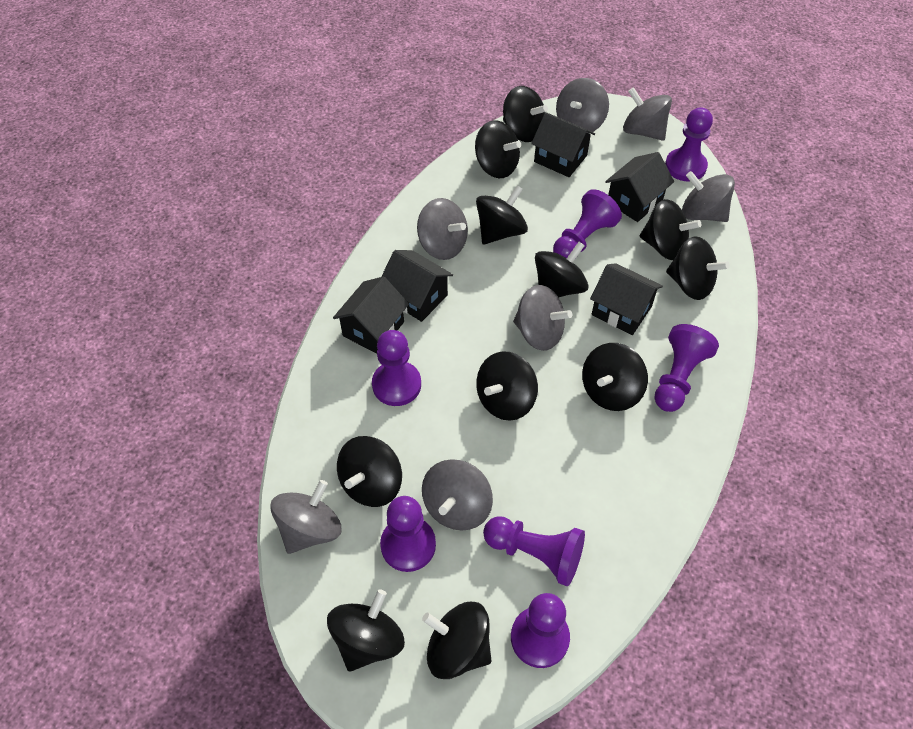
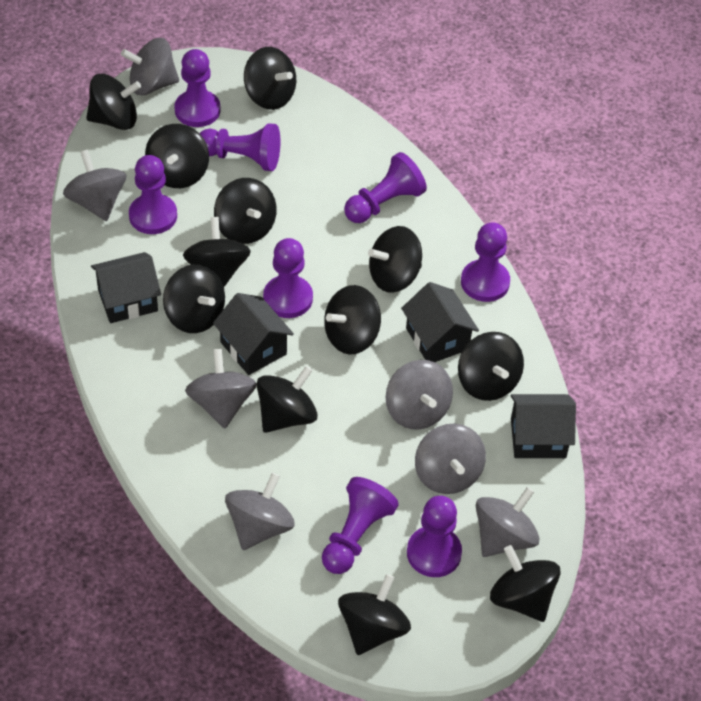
black house: 5 -> 4
black spinning top: 11 -> 12
purple pawn: 7 -> 8

